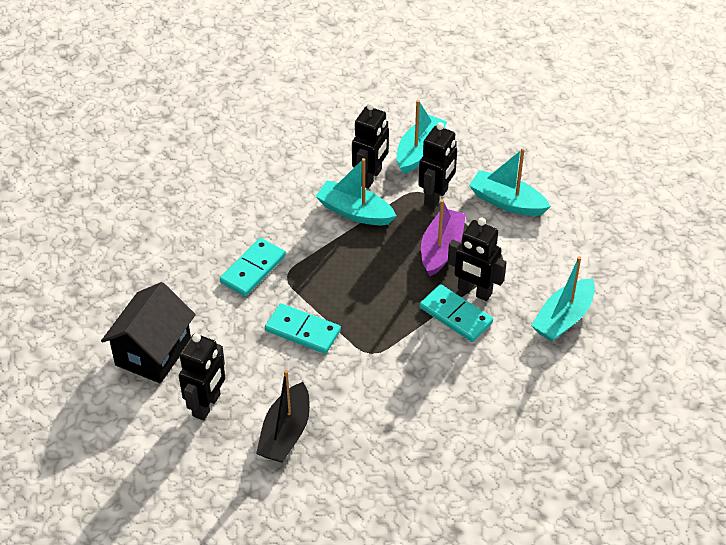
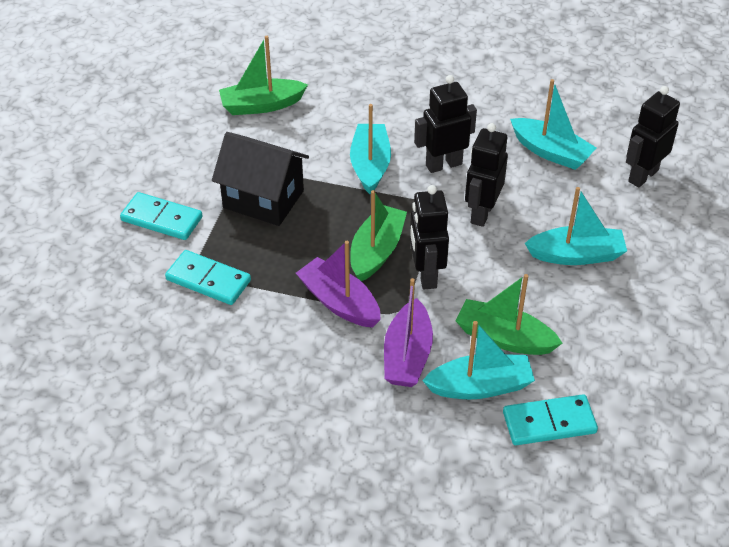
black boat: 1 -> 0
green boat: 0 -> 3
purple boat: 1 -> 2

